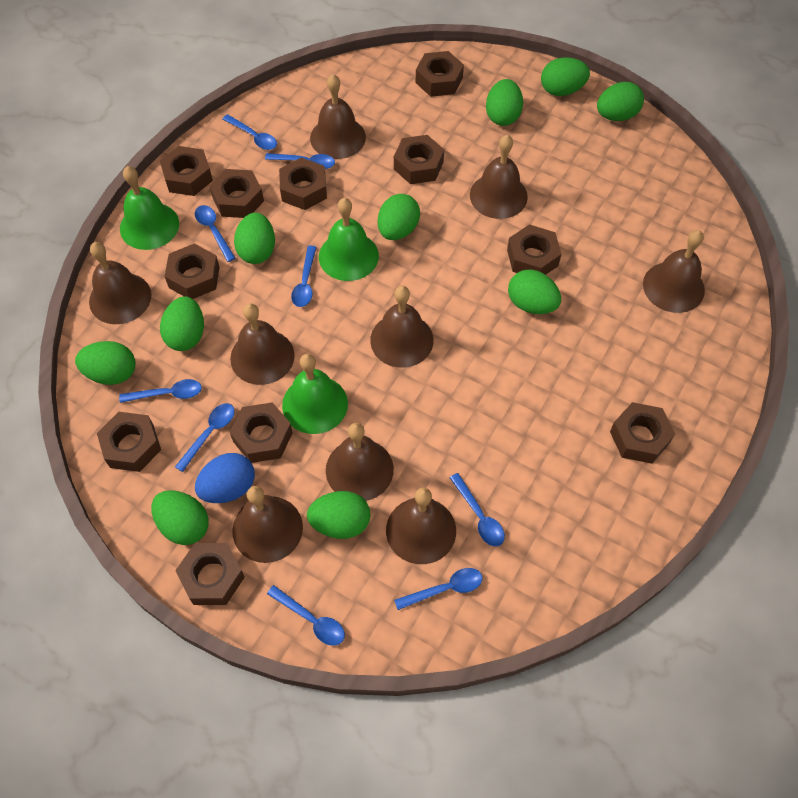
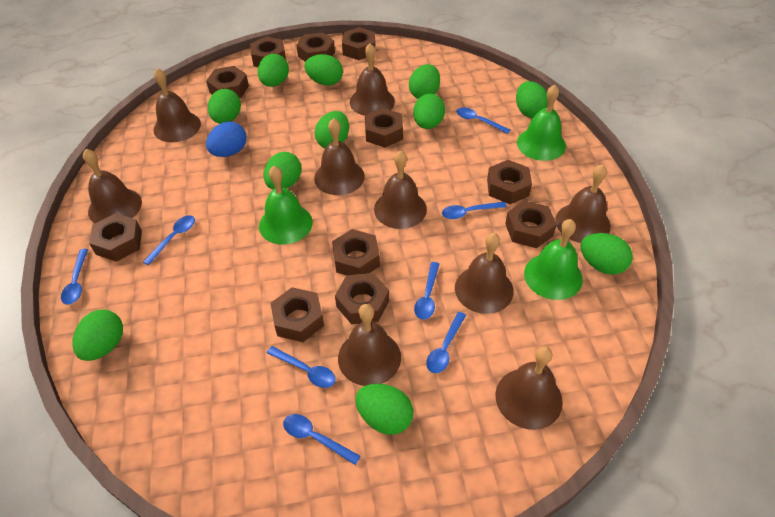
blue spoon: 9 -> 8
green egg: 10 -> 11

